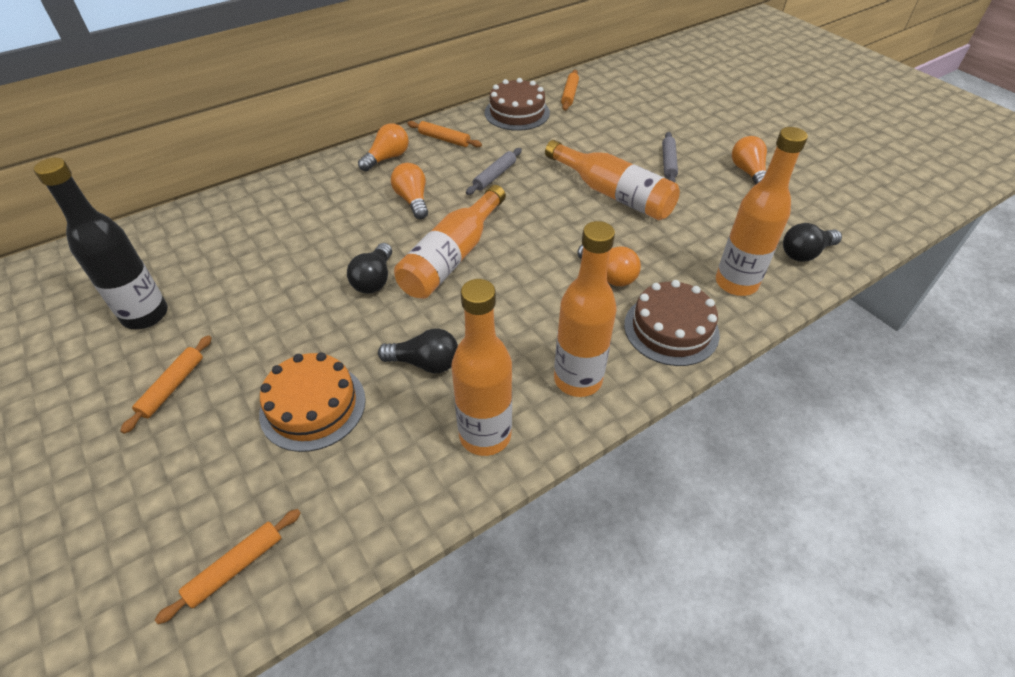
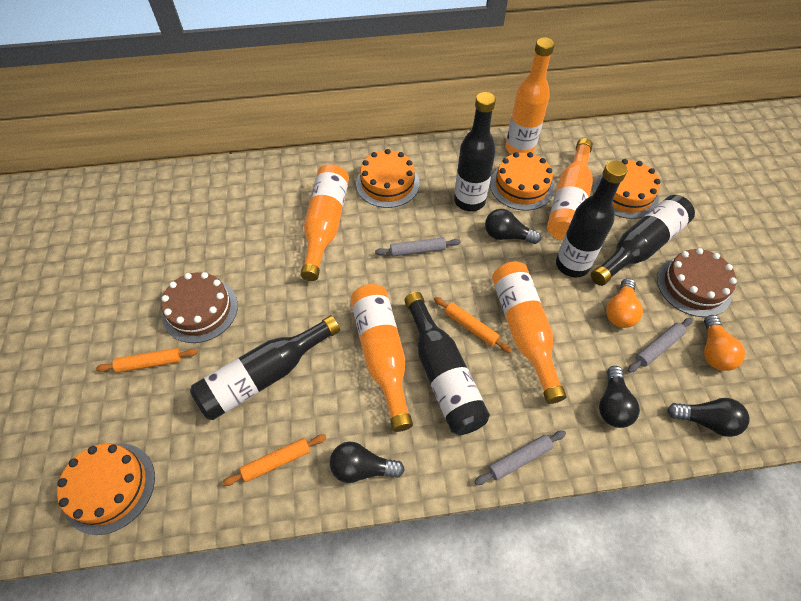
black bottle: 1 -> 5
black light bulb: 3 -> 4
grey rolling pin: 2 -> 3
orange cake: 1 -> 4
orange light bulb: 4 -> 2
orange rolling pin: 4 -> 3

